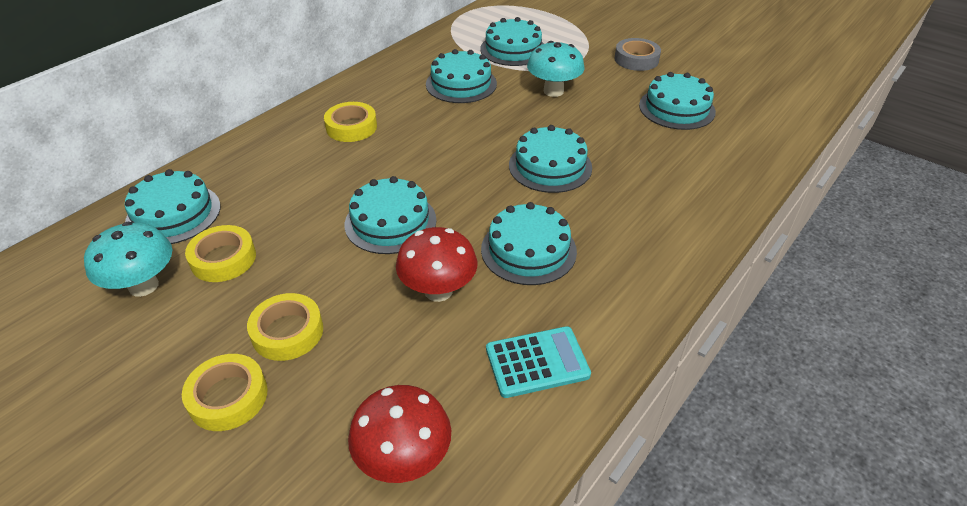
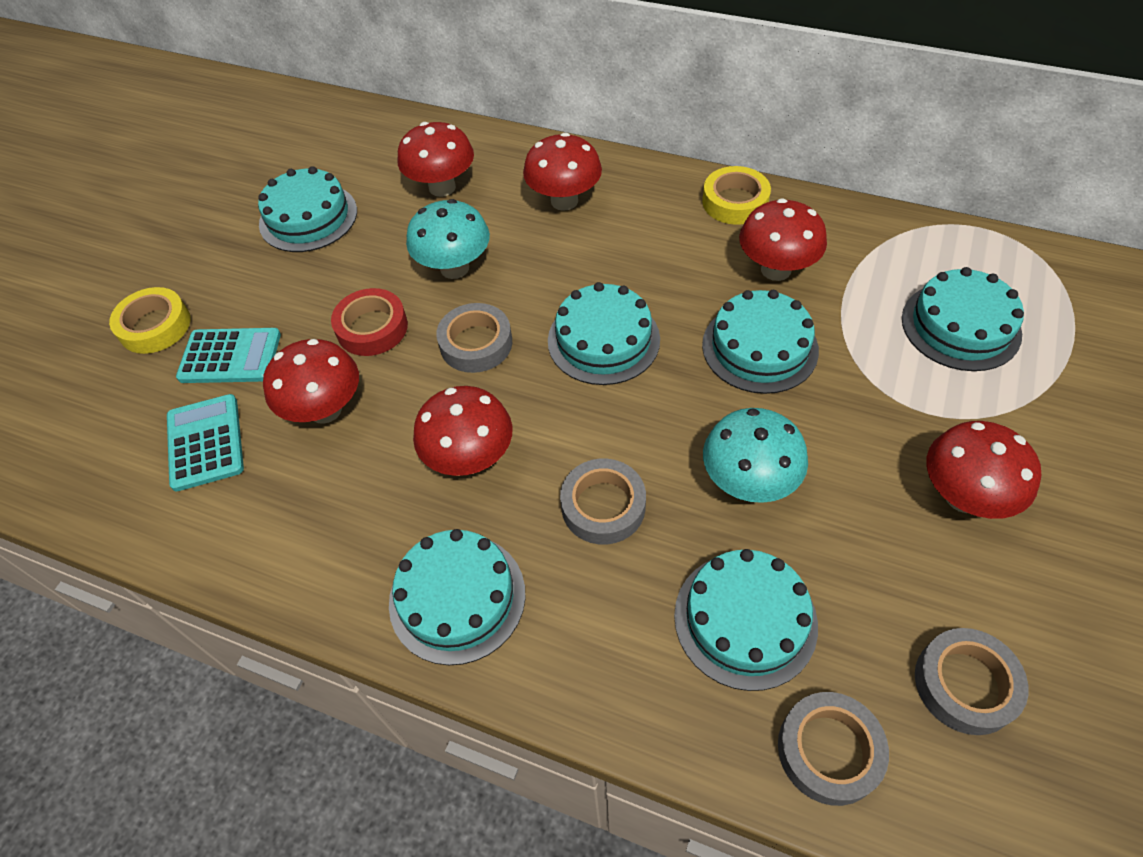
grey tape: 1 -> 4
red mushroom: 2 -> 6
red tape: 0 -> 1
turquoise cake: 7 -> 6
turquoise calculator: 1 -> 2
yellow tape: 4 -> 2

